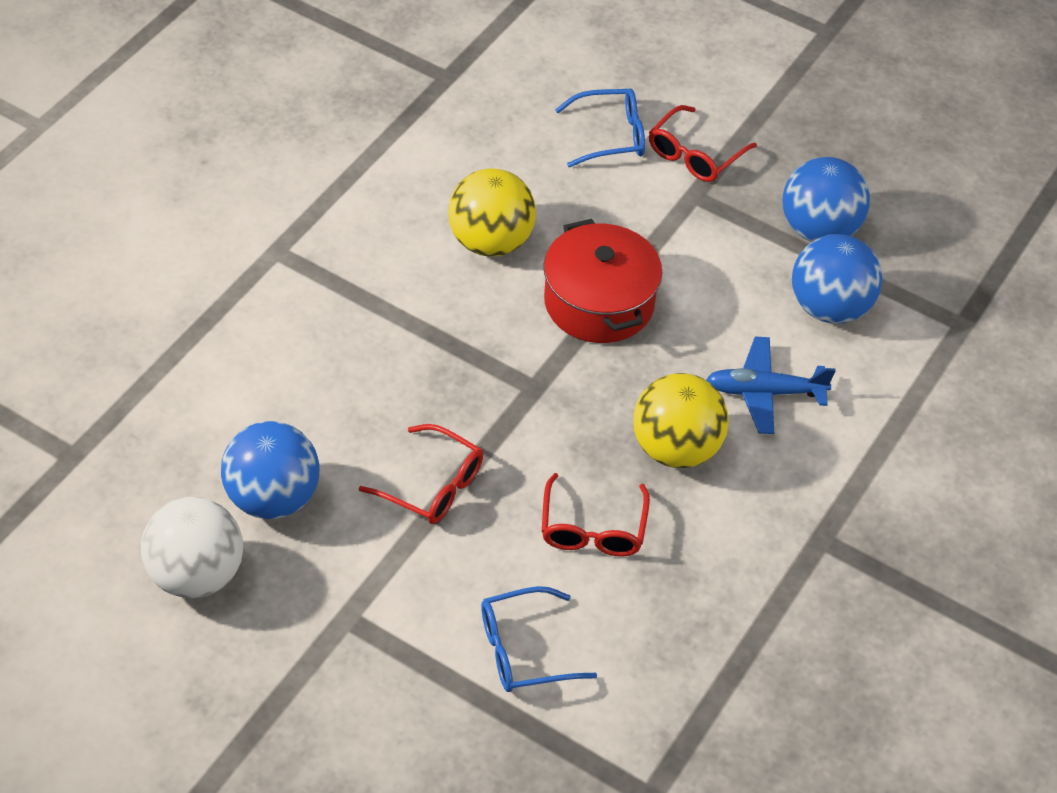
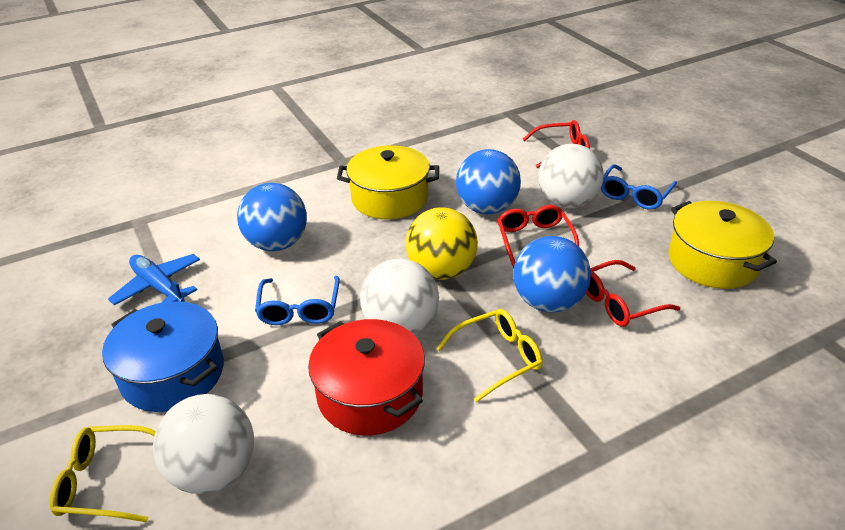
blue pot: 0 -> 1
white ball: 1 -> 3
yellow ball: 2 -> 1
yellow glasses: 0 -> 2
yellow pot: 0 -> 2

